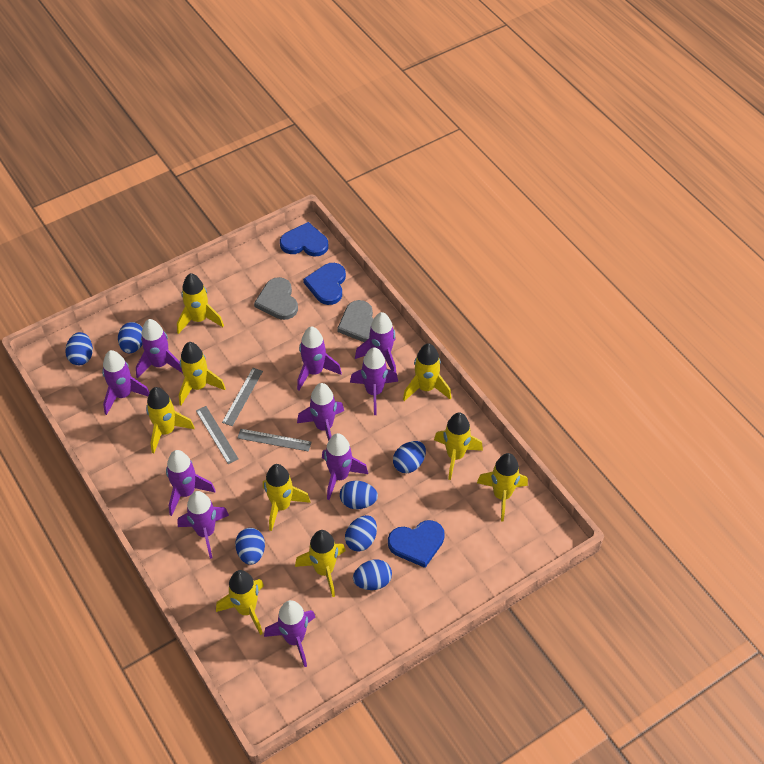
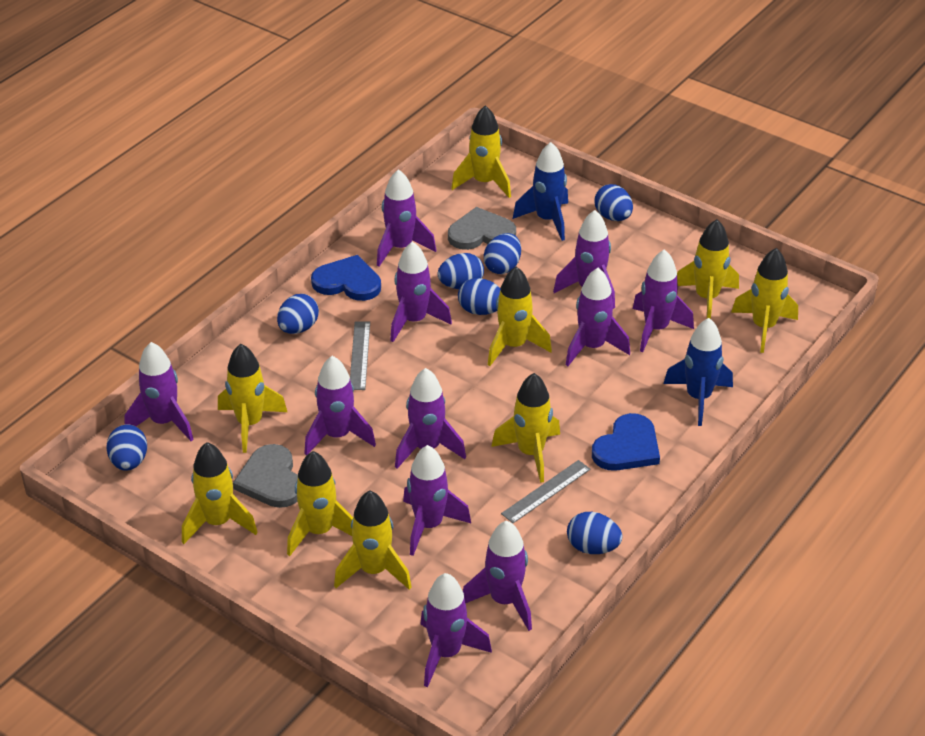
blue heart: 3 -> 2
blue rocket: 0 -> 2
grey ruler: 3 -> 2
purple rocket: 10 -> 11

